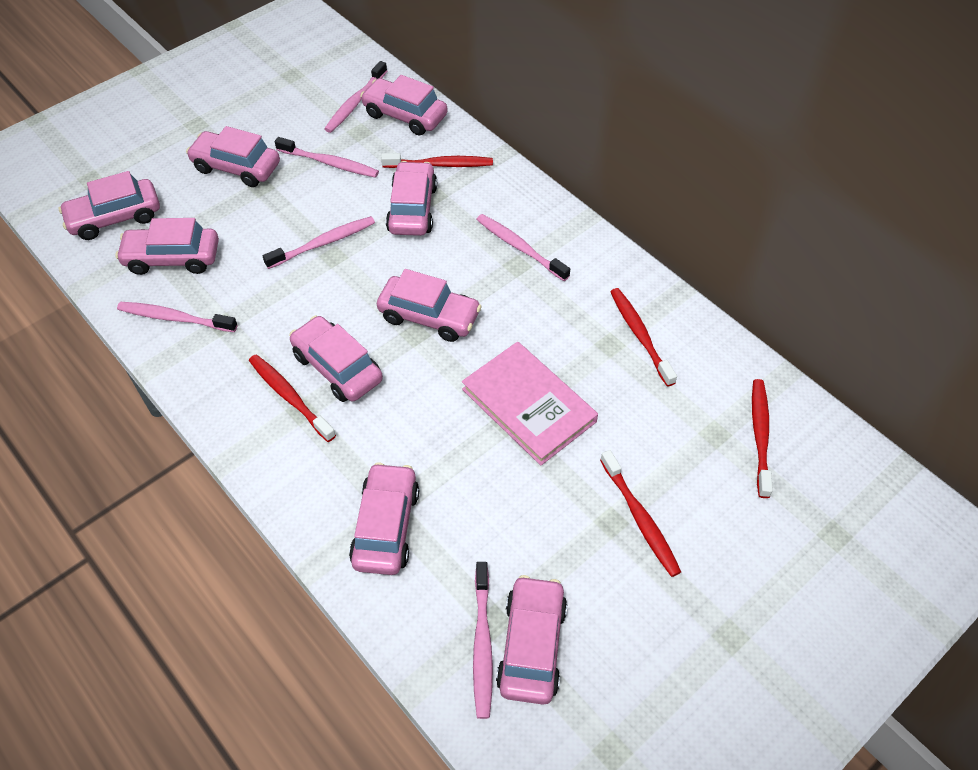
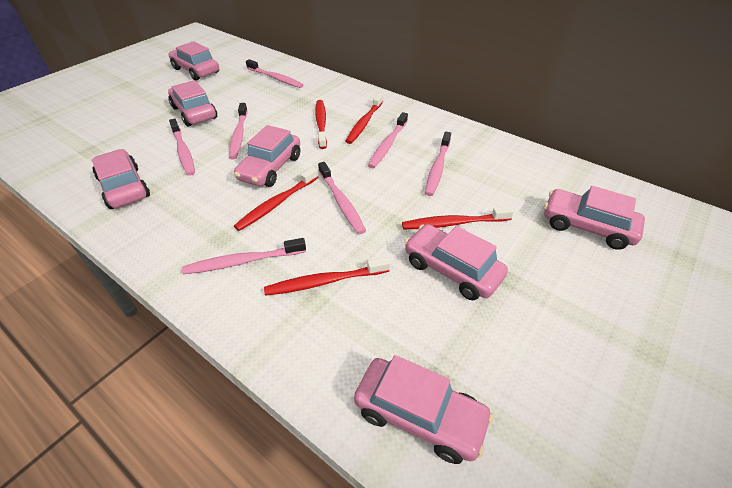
pink book: 1 -> 0
pink car: 9 -> 7
pink toothbrush: 6 -> 7

